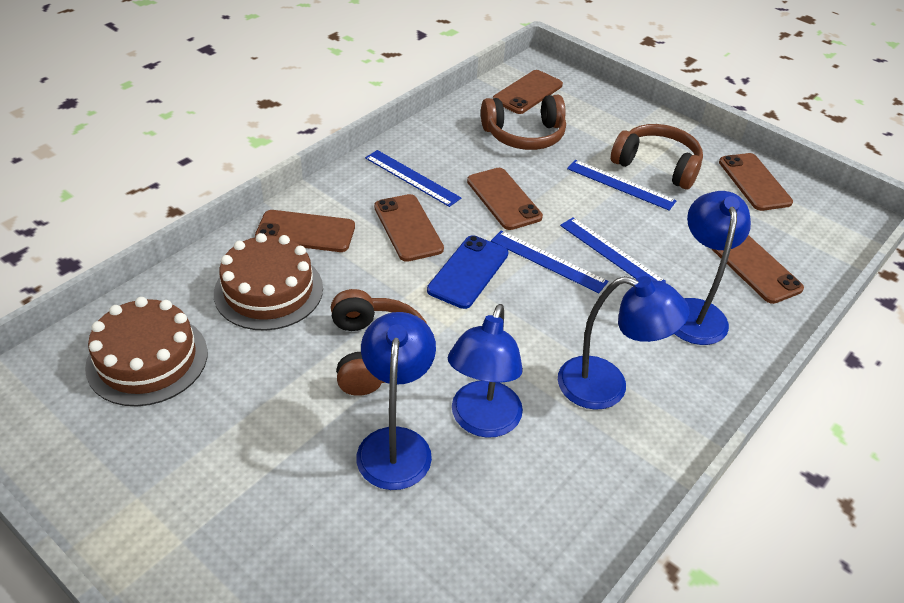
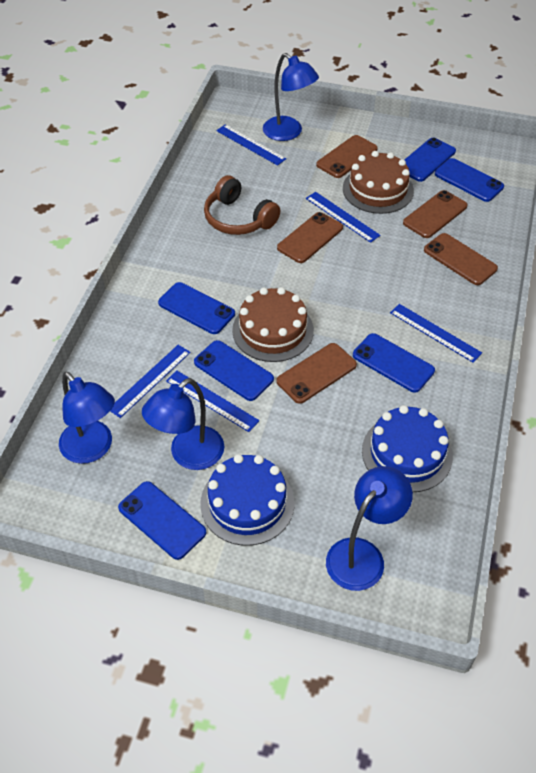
blue cake: 0 -> 2
blue phone: 1 -> 6
blue ruler: 4 -> 5
brown headphones: 3 -> 1
brown phone: 6 -> 5

